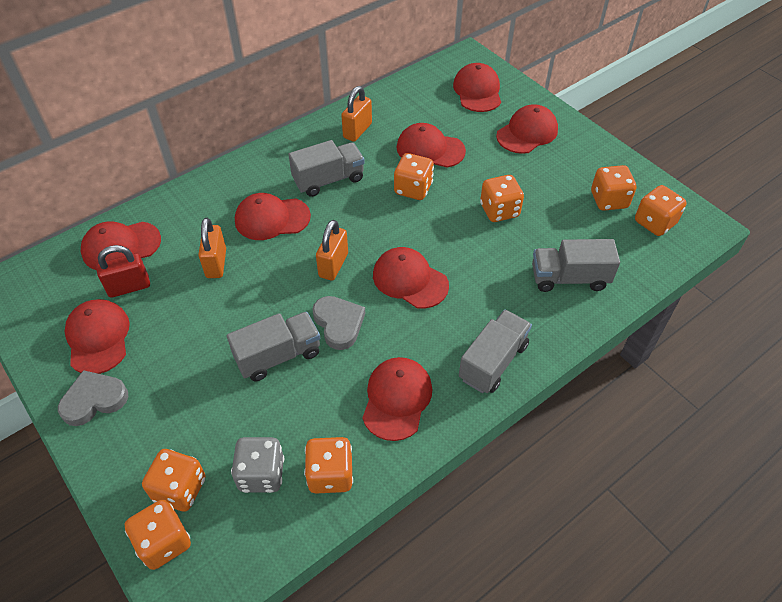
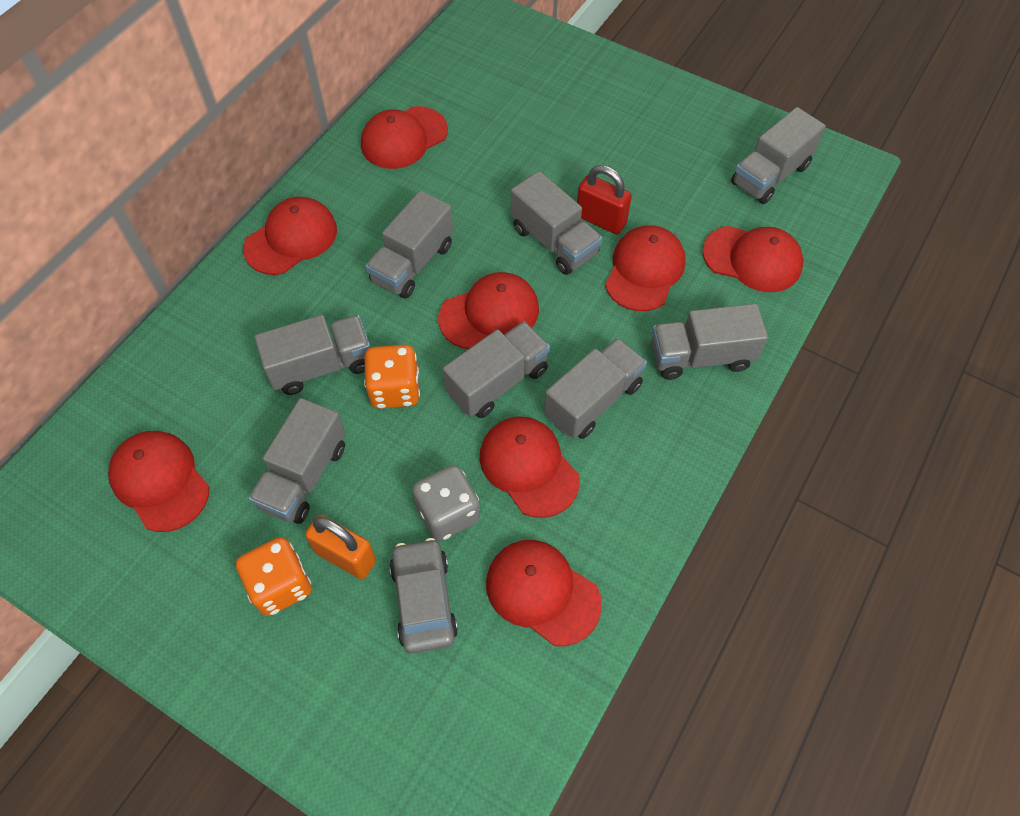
grey car: 0 -> 1
grey heart: 2 -> 0
grey truck: 4 -> 8
orange dice: 7 -> 2
orange padlock: 3 -> 1

